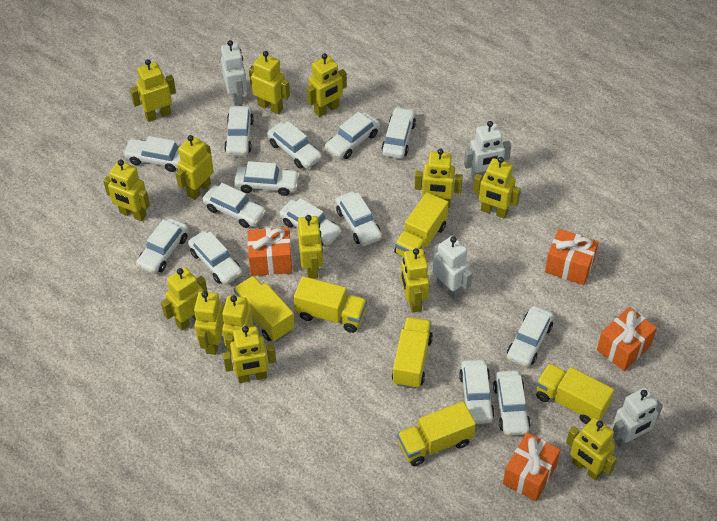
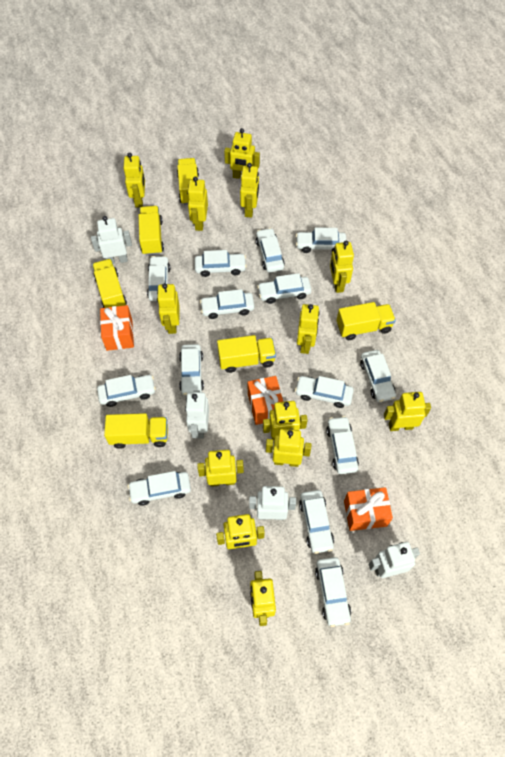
orange gift: 4 -> 3
yellow robot: 14 -> 13

